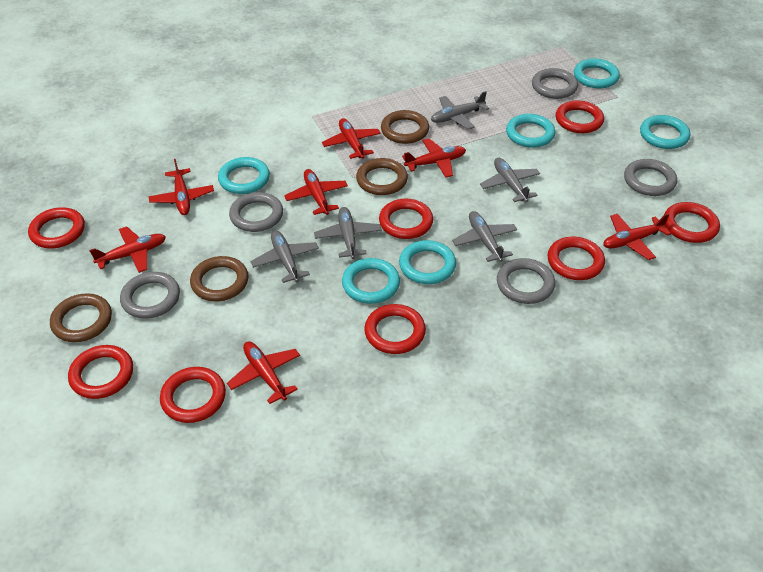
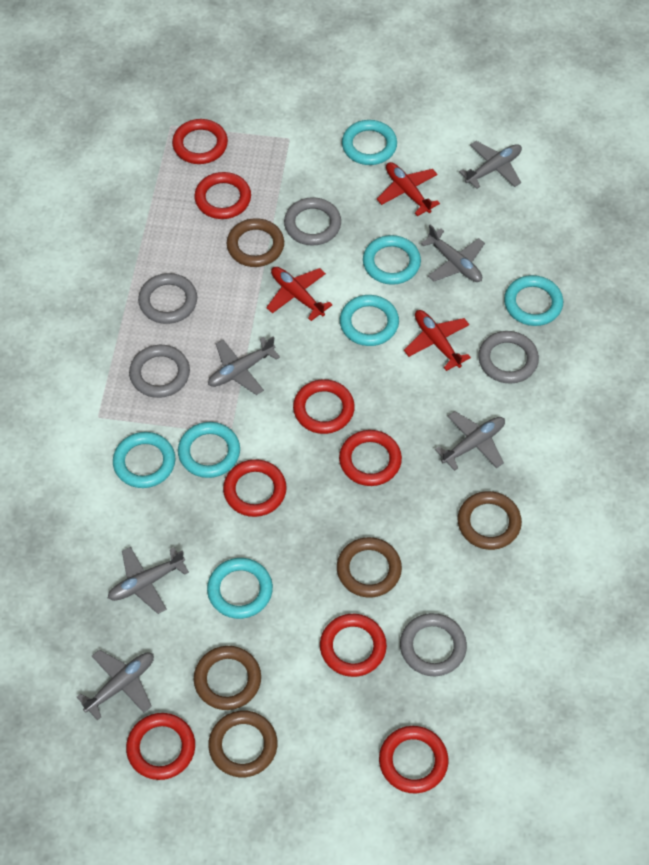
brown ring: 4 -> 5
grey plane: 5 -> 6
red plane: 7 -> 3
turquoise ring: 6 -> 7

